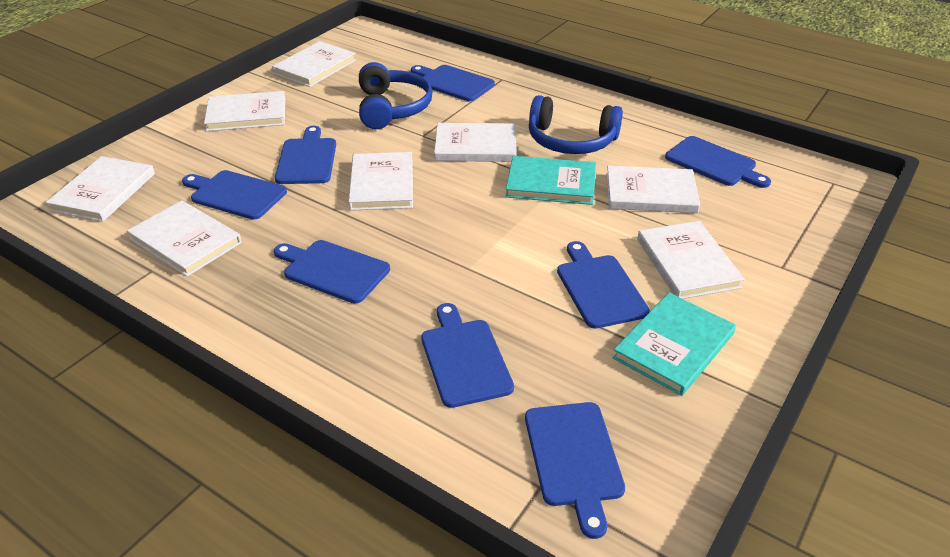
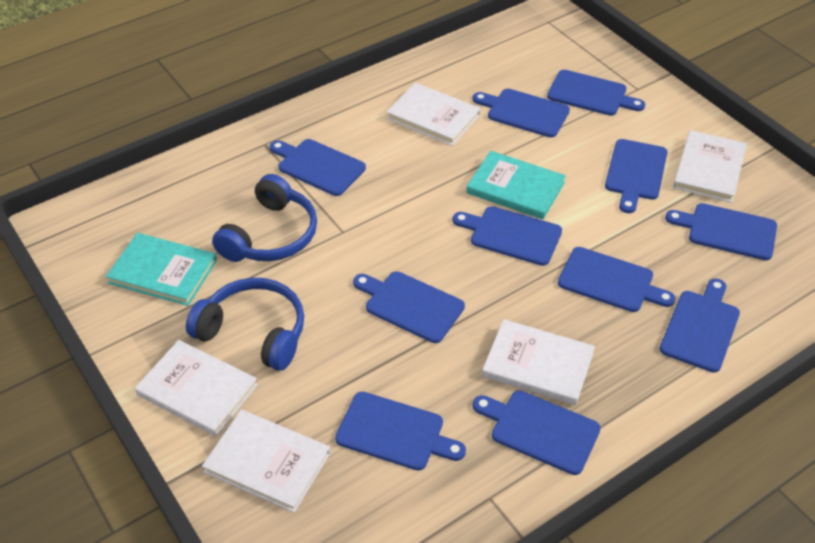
blue cutting board: 8 -> 11
white book: 8 -> 5

